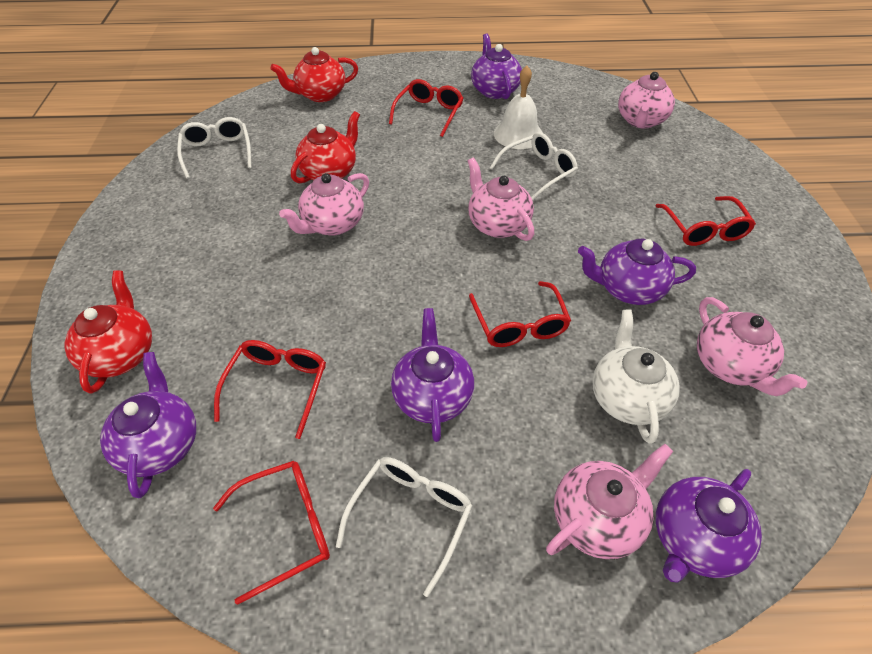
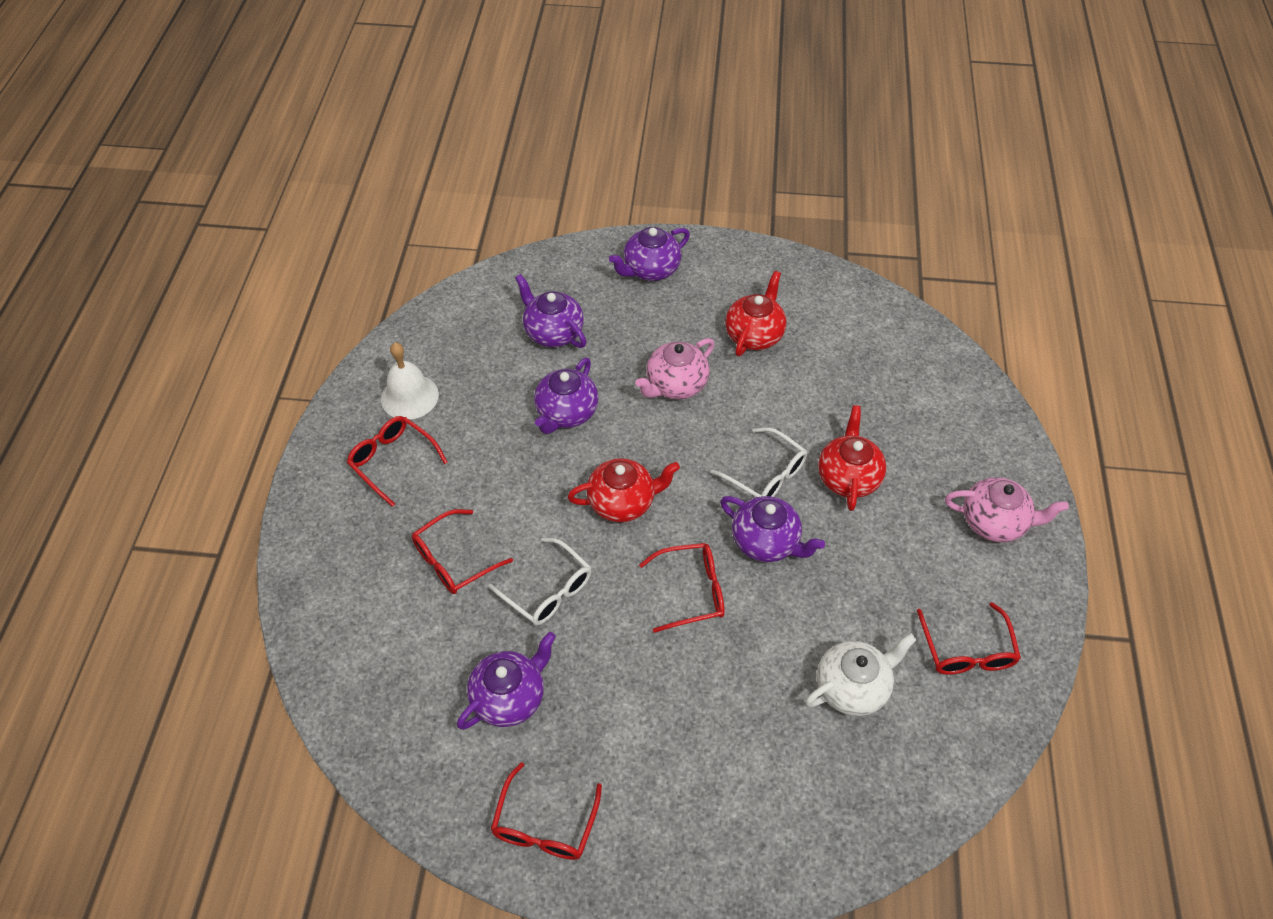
pink teapot: 5 -> 2
white glasses: 3 -> 2

